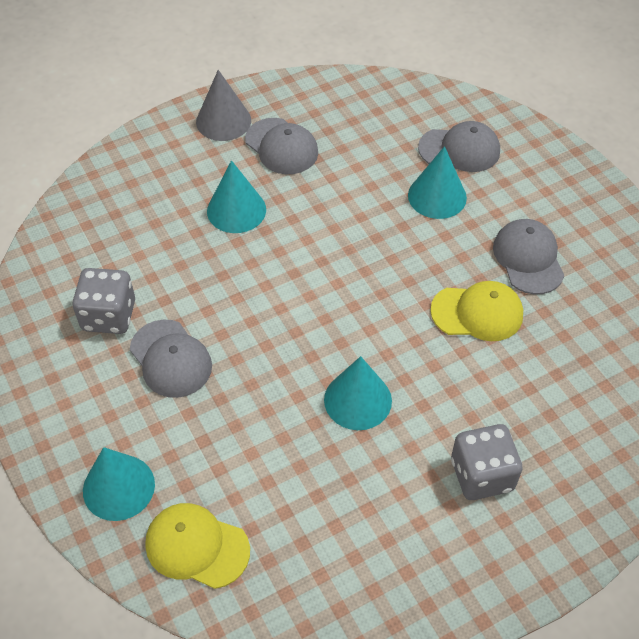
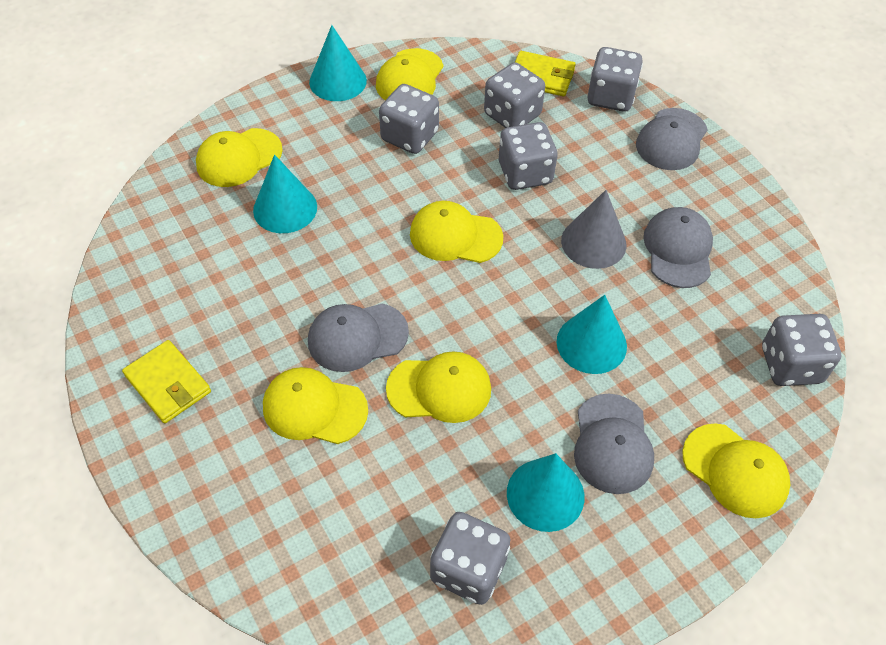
grey dice: 2 -> 6
yellow cap: 2 -> 6
yellow wallet: 0 -> 2

